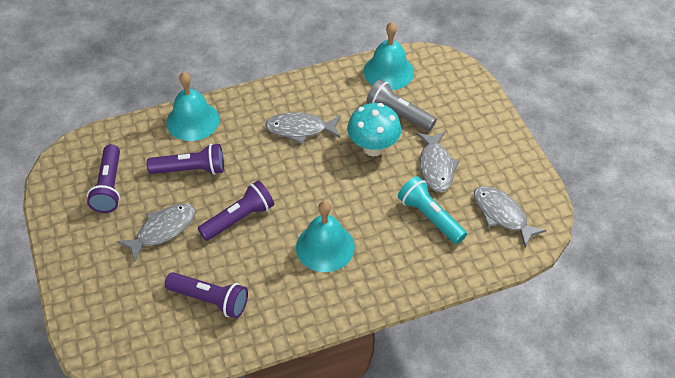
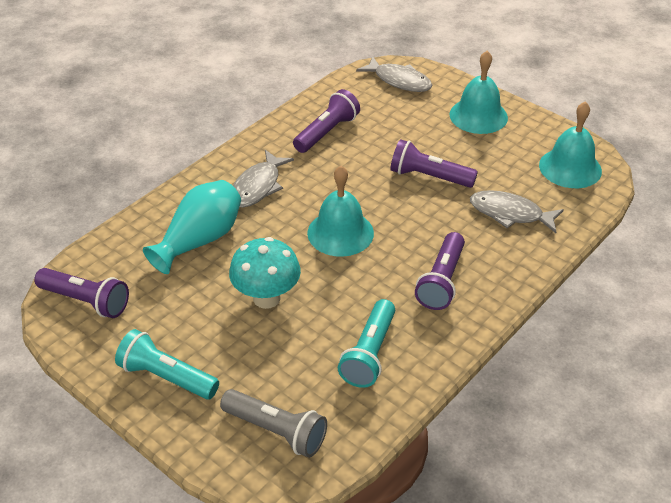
grey fish: 4 -> 3
turquoise flashlight: 1 -> 2
turquoise vase: 0 -> 1

